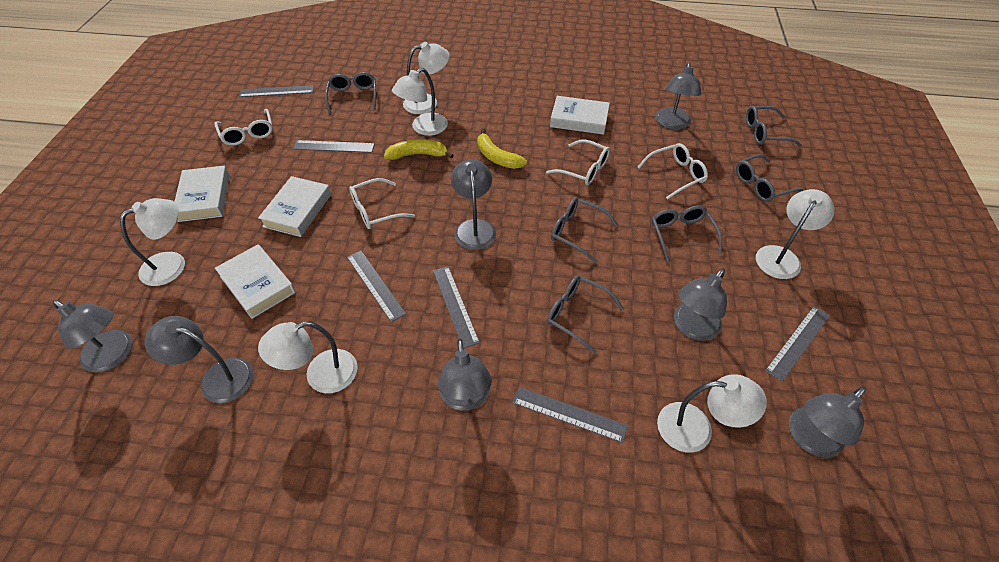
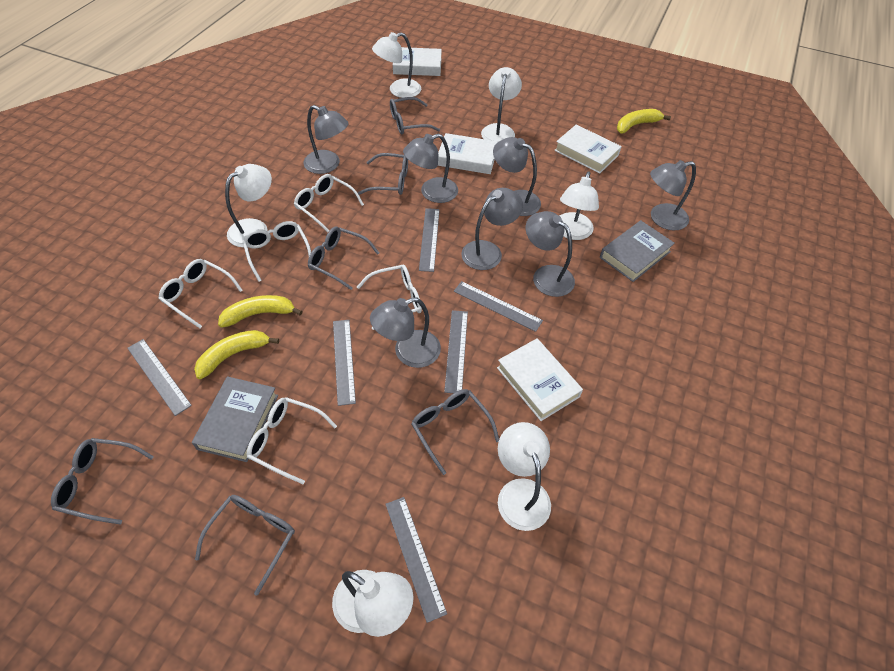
grey book: 0 -> 2
white glasses: 4 -> 5
yellow banana: 2 -> 3

